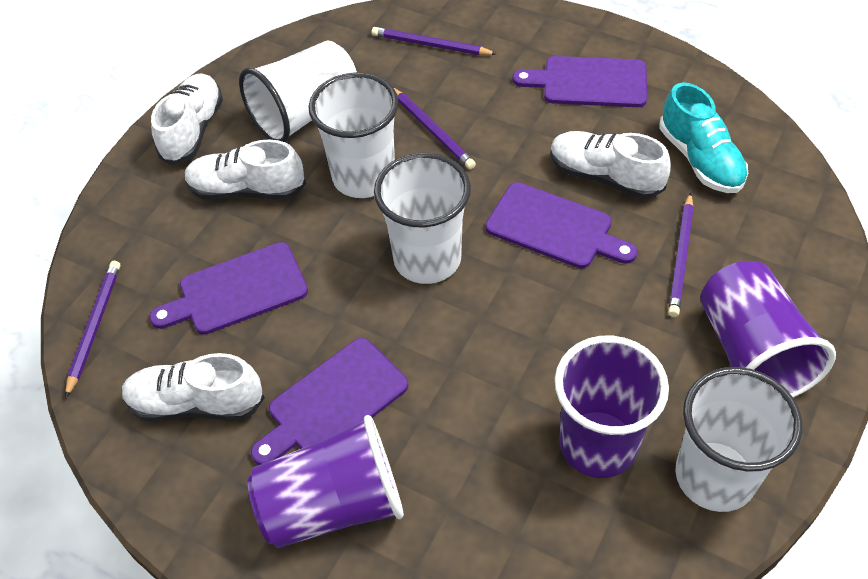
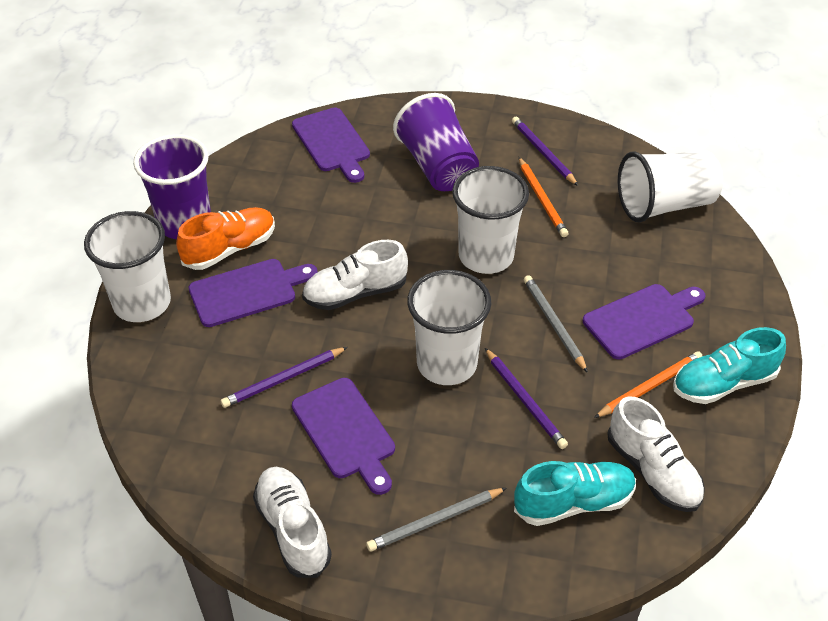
grey pencil: 0 -> 2
orange pencil: 0 -> 2
orange shoe: 0 -> 1
purple cup: 3 -> 2
purple pencil: 4 -> 3
turquoise shoe: 1 -> 2
white shoe: 4 -> 3

